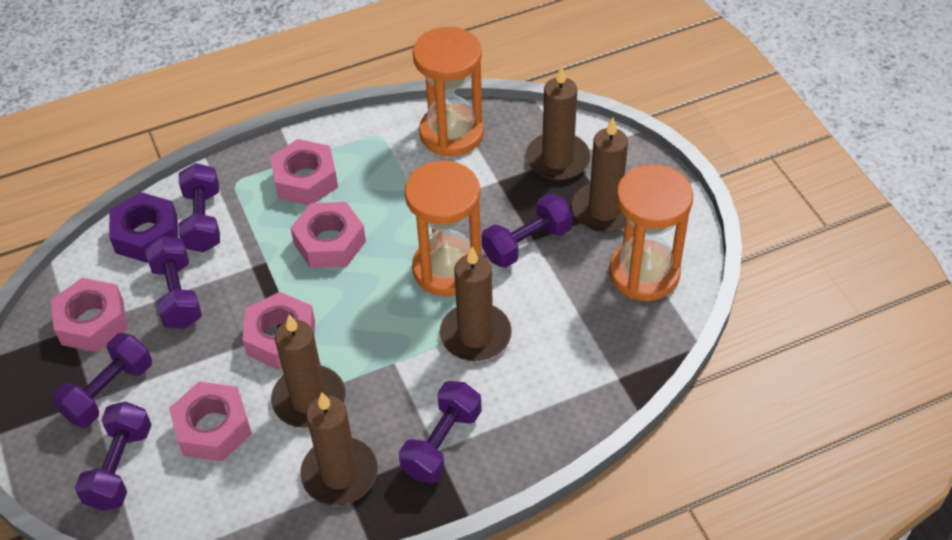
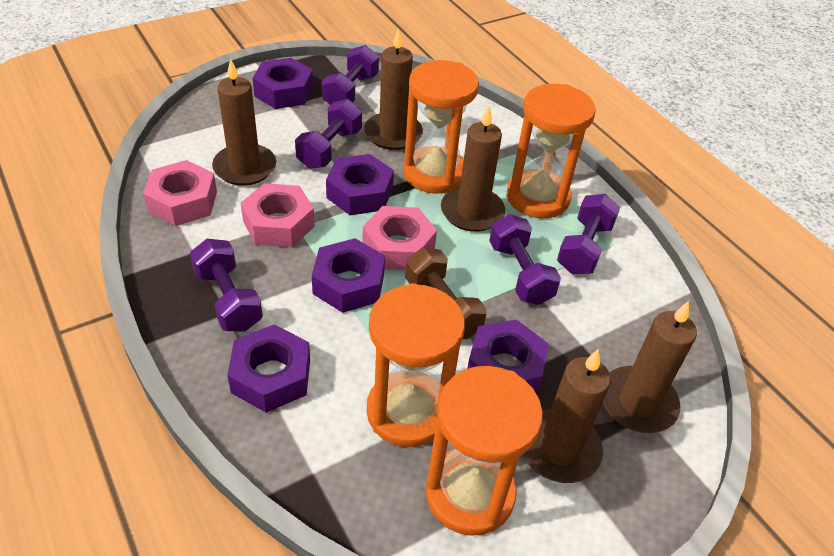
brown dumbbell: 0 -> 1
orange hourglass: 3 -> 4
pink nut: 5 -> 3
purple dumbbell: 6 -> 5
purple nut: 1 -> 5

